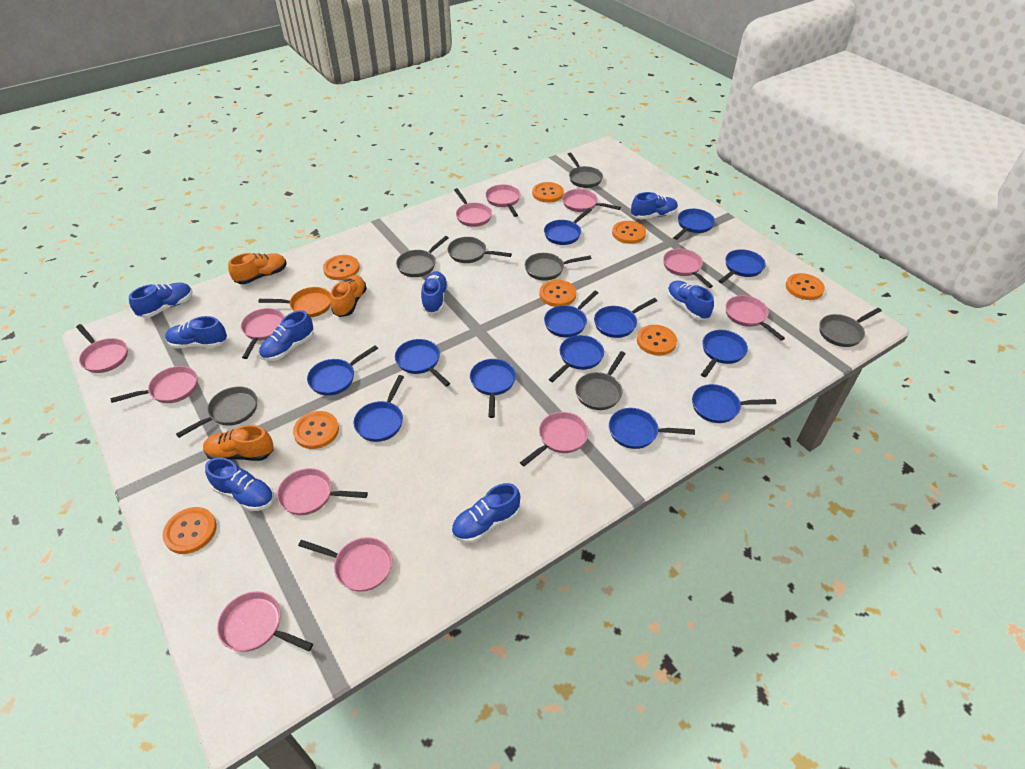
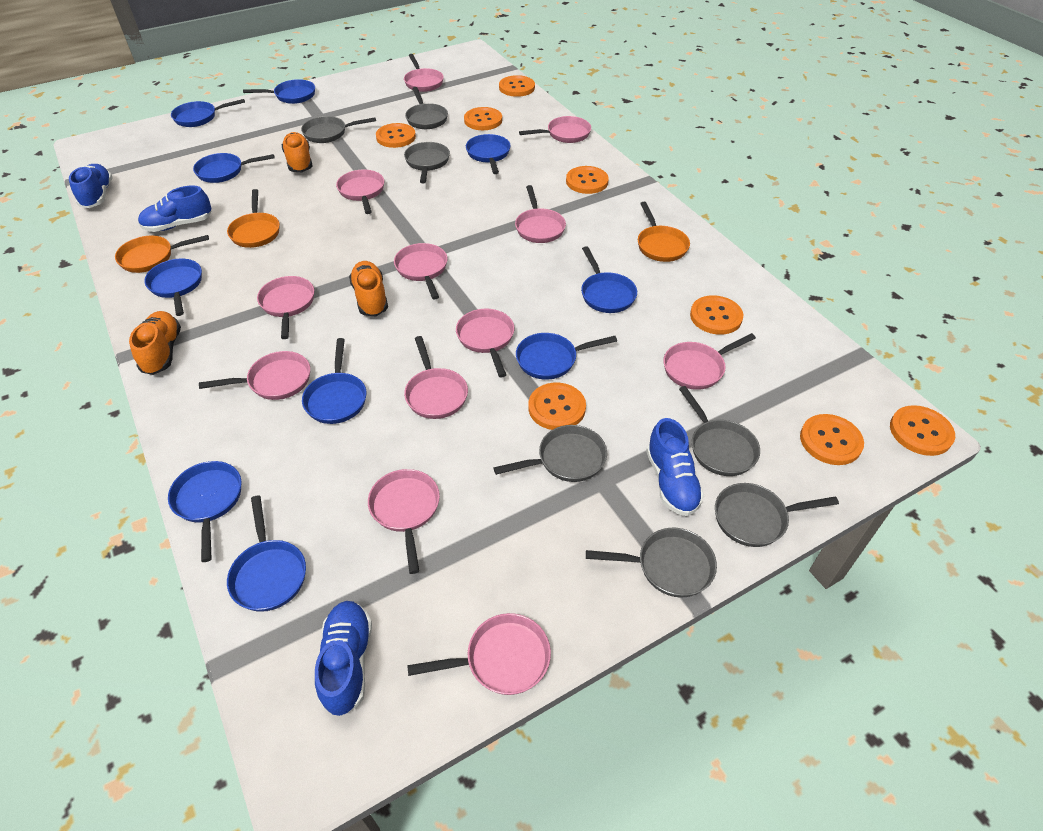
blue pan: 13 -> 10
blue shoe: 8 -> 4
orange pan: 1 -> 3

